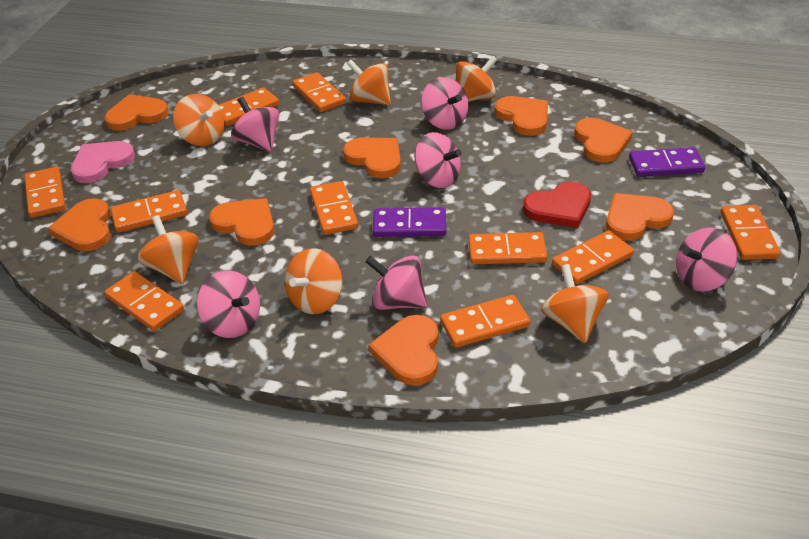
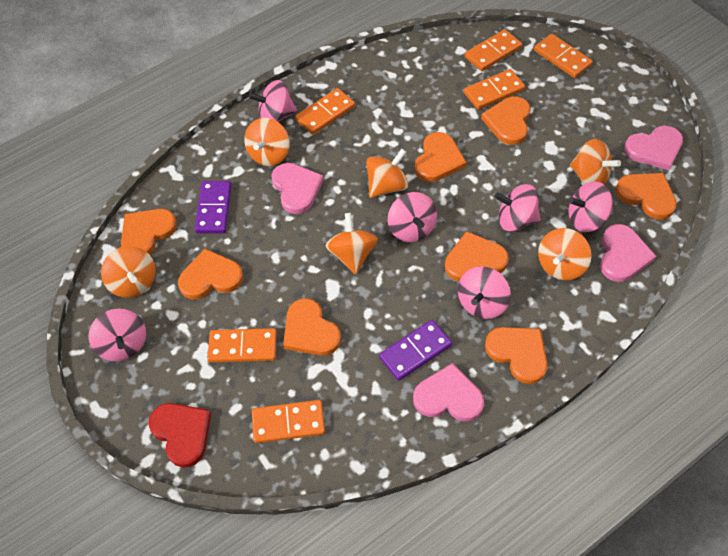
orange domino: 10 -> 6
pink heart: 1 -> 4

